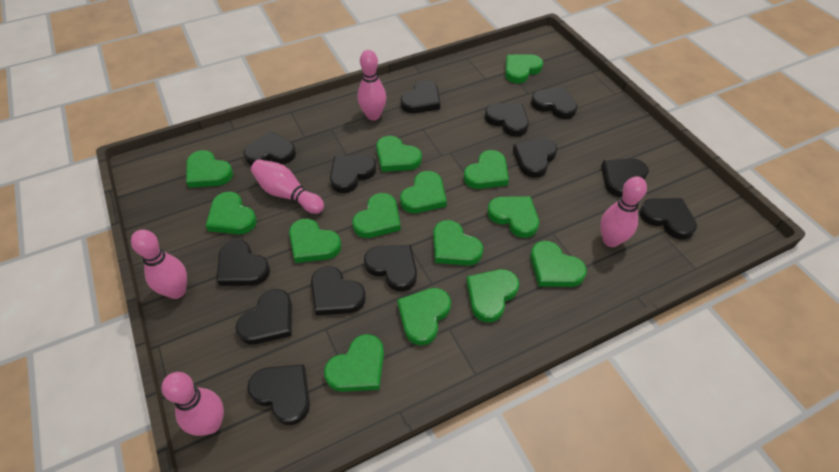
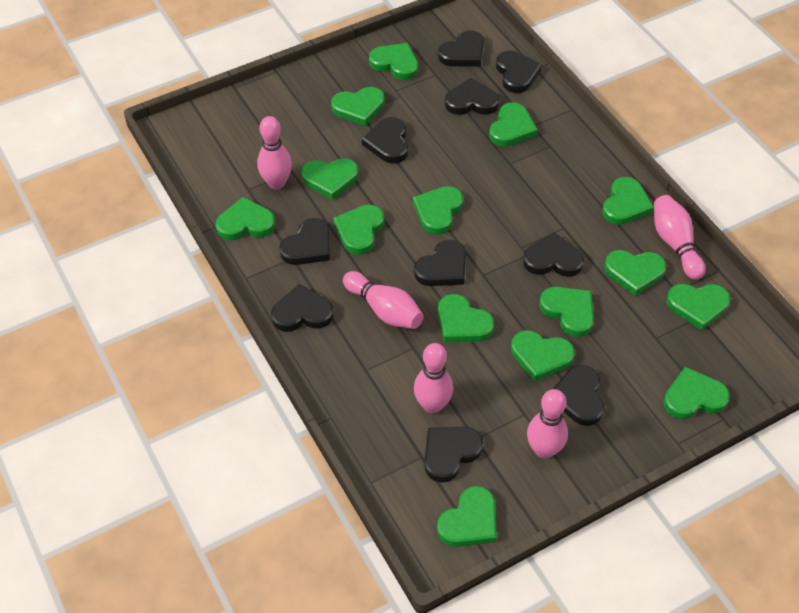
black heart: 13 -> 10
green heart: 14 -> 15

